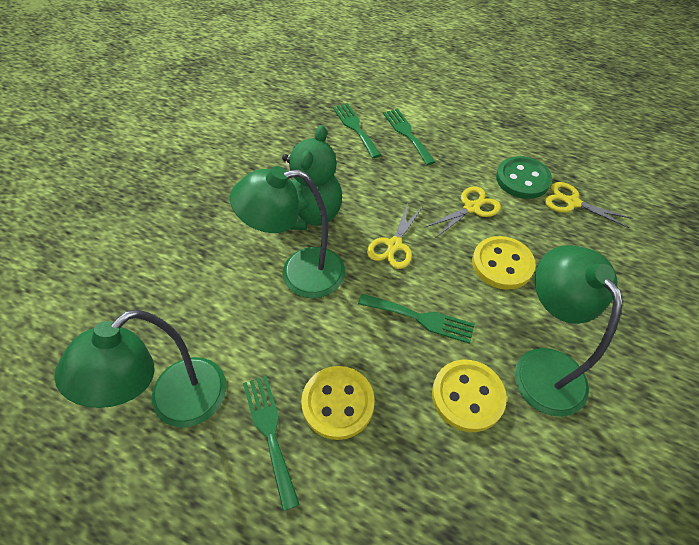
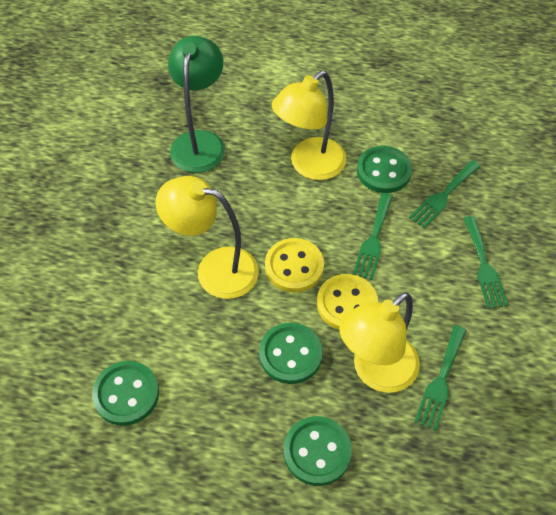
green button: 1 -> 4
green lamp: 3 -> 1
green teddy bear: 1 -> 0
yellow button: 3 -> 2
yellow lamp: 0 -> 3
yellow scissors: 3 -> 0

